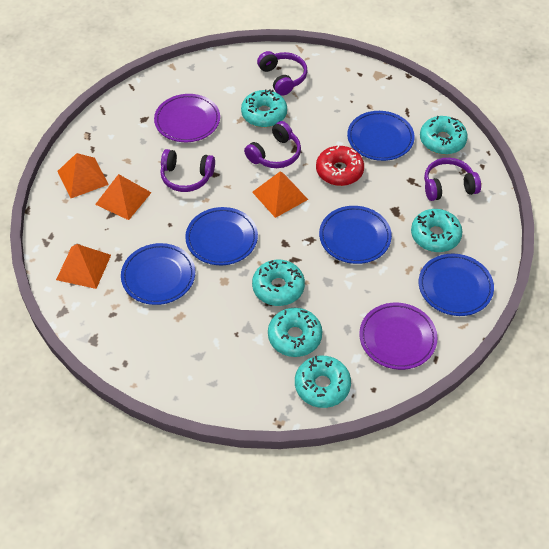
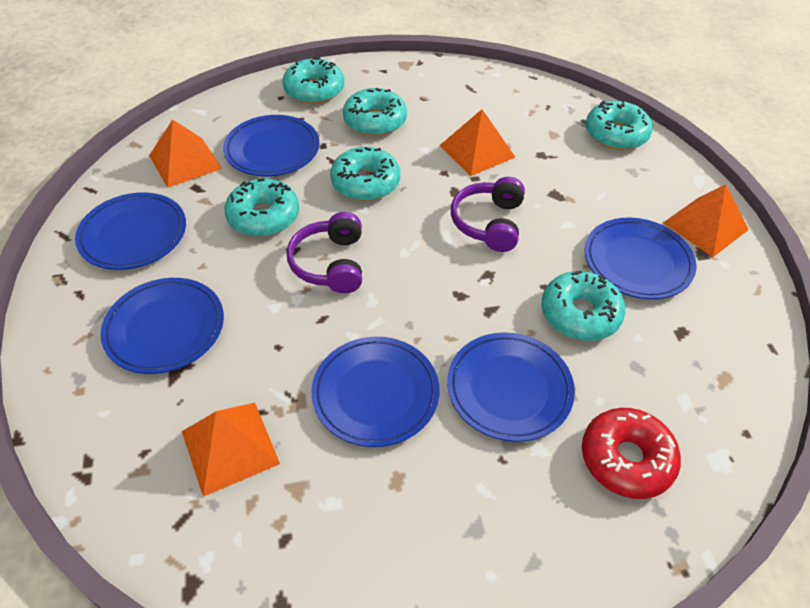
blue plate: 5 -> 6
purple headphones: 4 -> 2
purple plate: 2 -> 0

